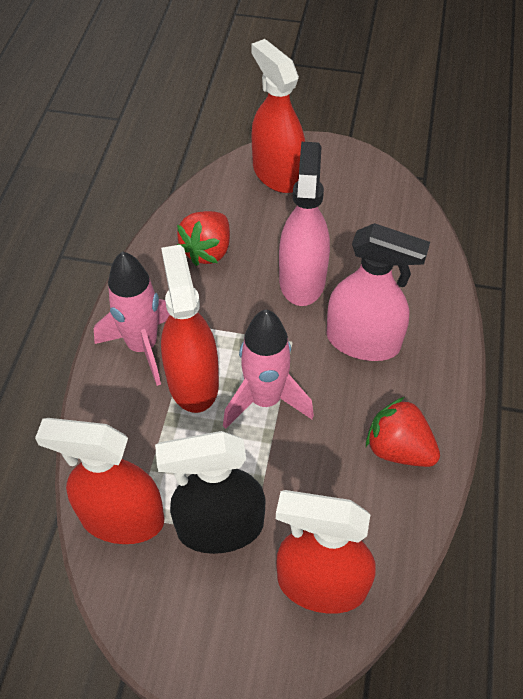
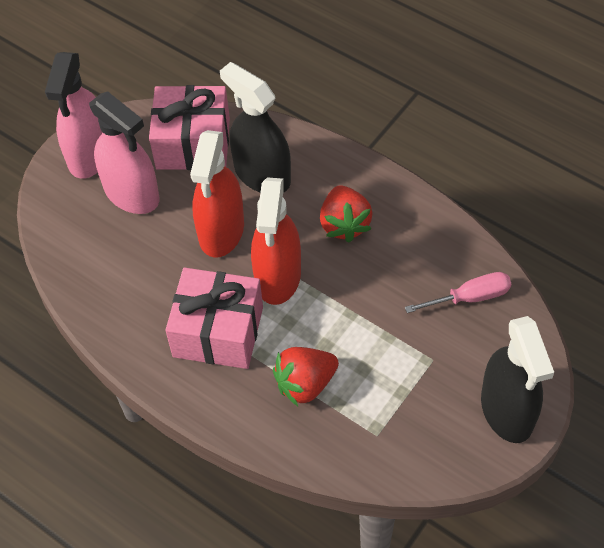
black spray bottle: 1 -> 2
pink gift: 0 -> 2
pink rocket: 2 -> 0
pink screwdriver: 0 -> 1
red spray bottle: 4 -> 2

